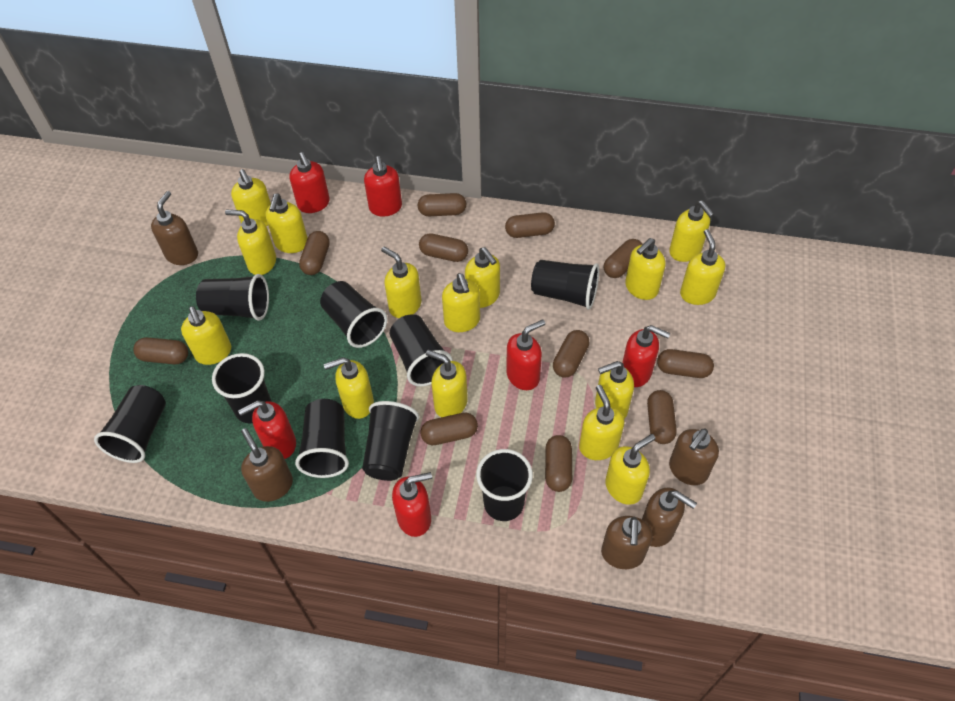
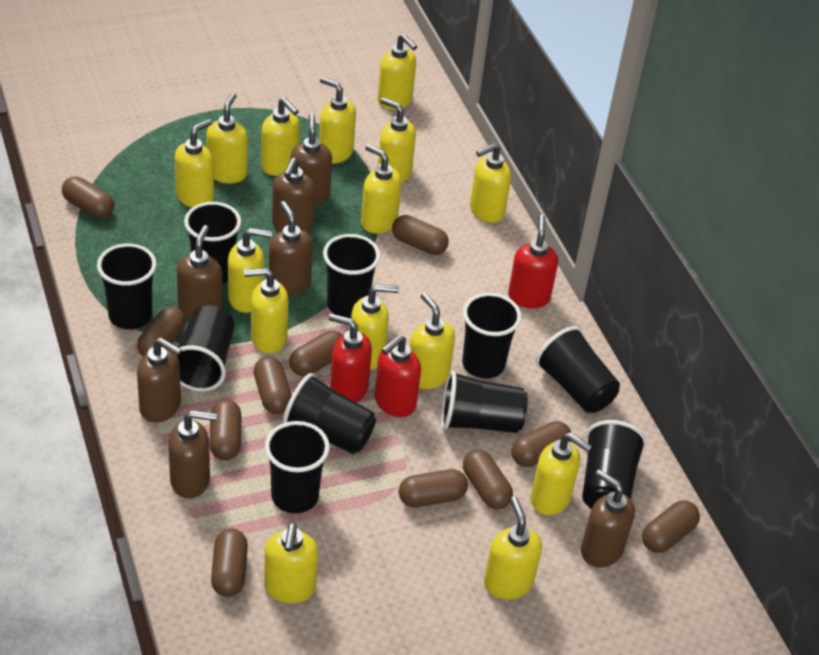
black cup: 9 -> 10
brown soap dispenser: 5 -> 7
red soap dispenser: 6 -> 3

